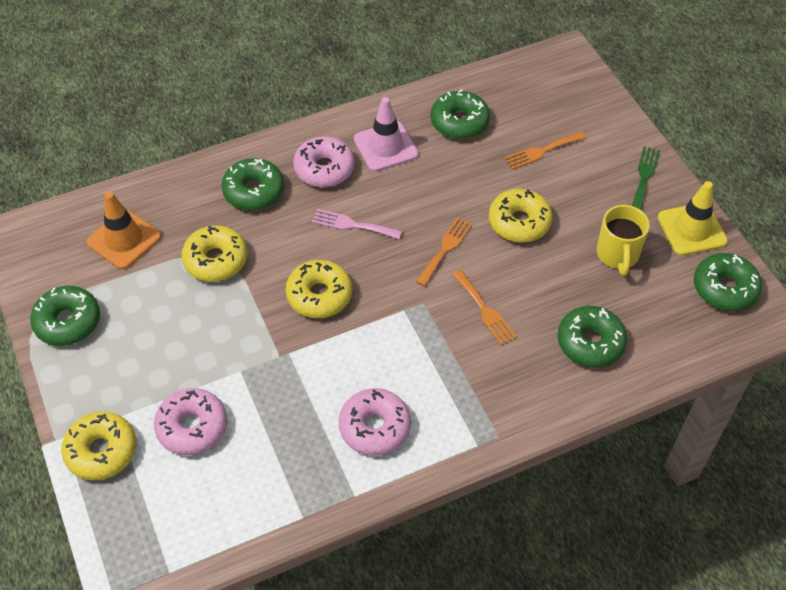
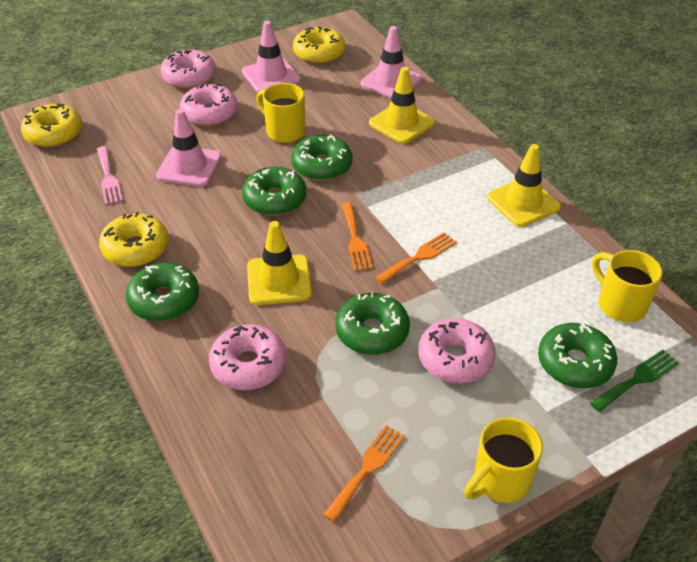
orange traffic cone: 1 -> 0
pink donut: 3 -> 4
pink traffic cone: 1 -> 3
yellow donut: 4 -> 3
yellow mug: 1 -> 3
yellow traffic cone: 1 -> 3

